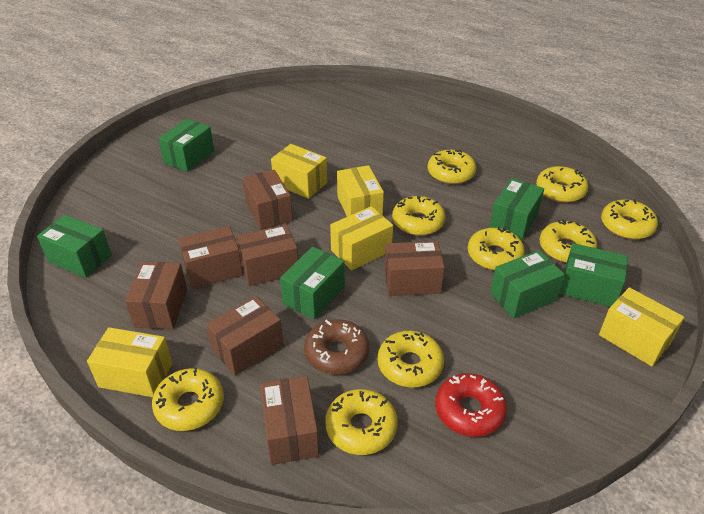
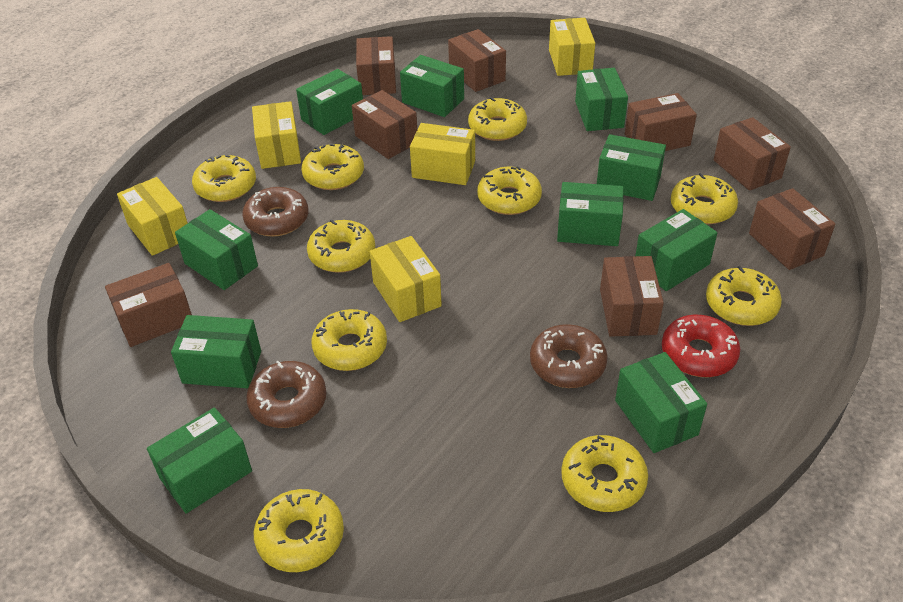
brown box: 7 -> 8
brown donut: 1 -> 3
green box: 6 -> 10
yellow donut: 9 -> 10

